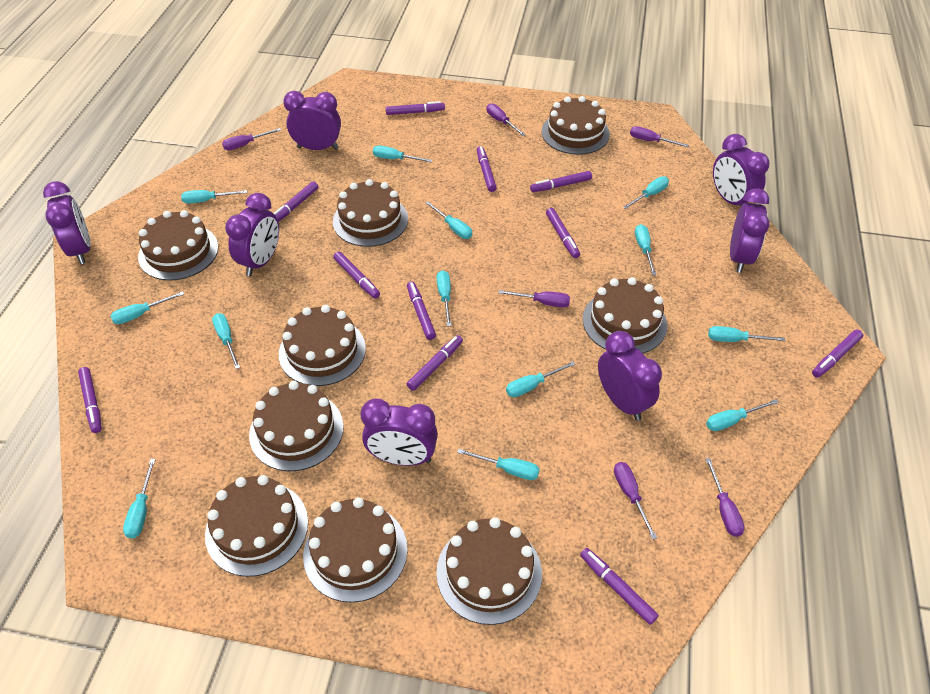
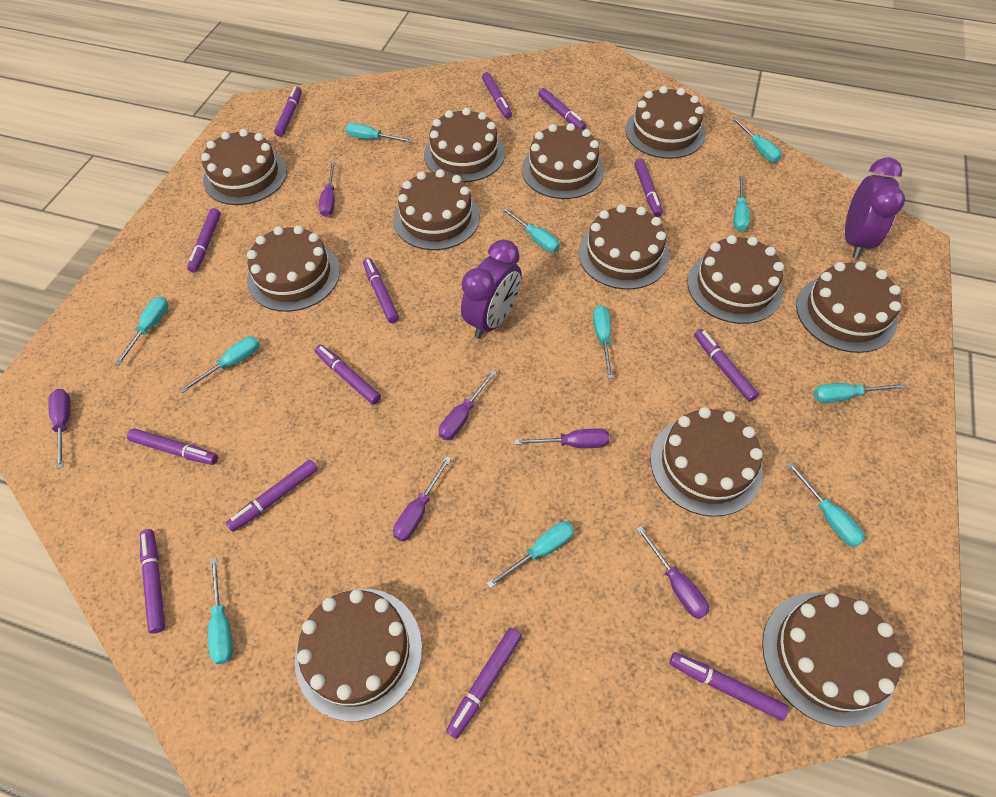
brown cake: 9 -> 12
purple clock: 7 -> 2
purple marker: 11 -> 13
turquoise screwdriver: 13 -> 11

